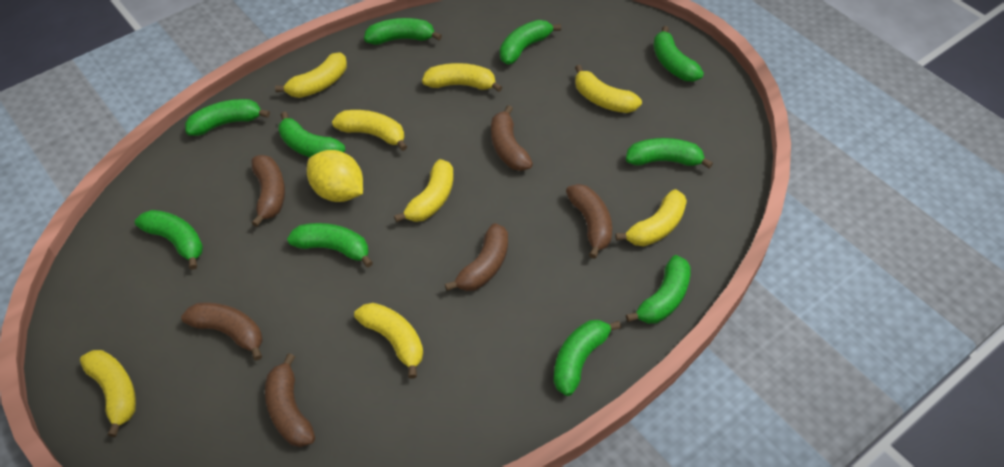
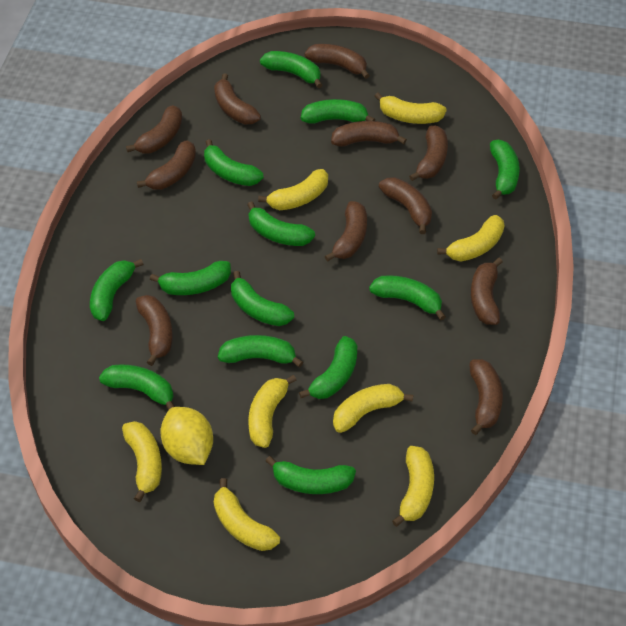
brown banana: 6 -> 11
green banana: 10 -> 13

